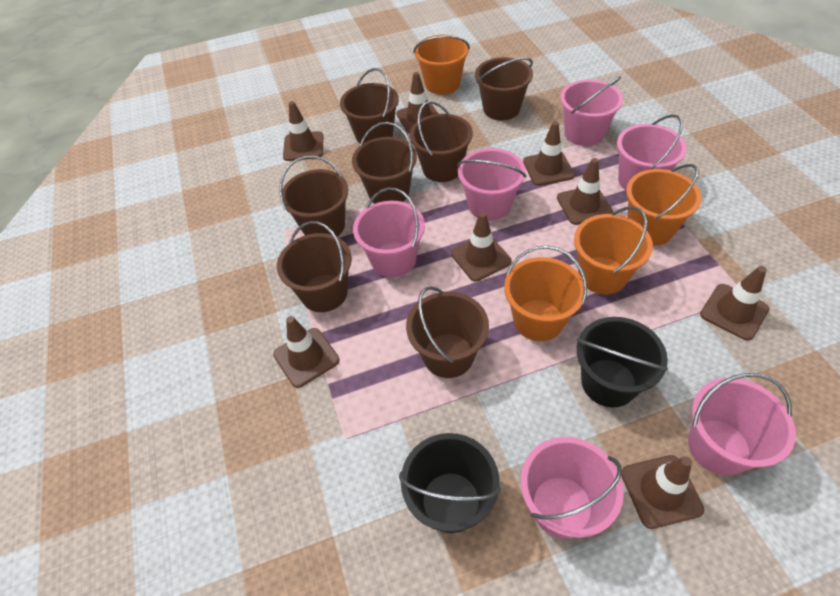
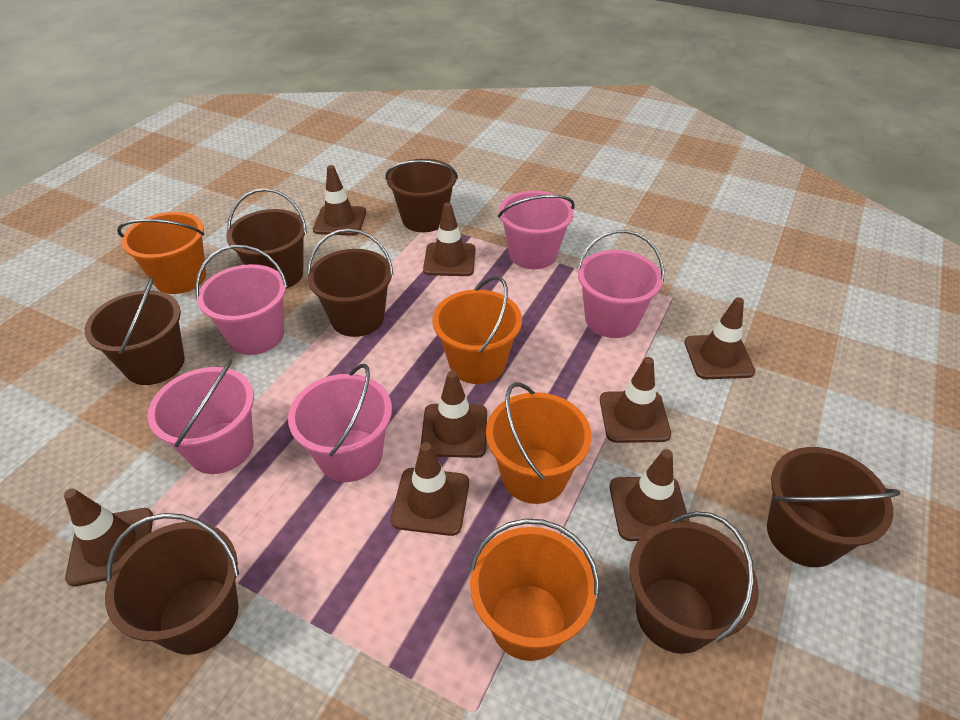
black bucket: 2 -> 0
pink bucket: 6 -> 5

